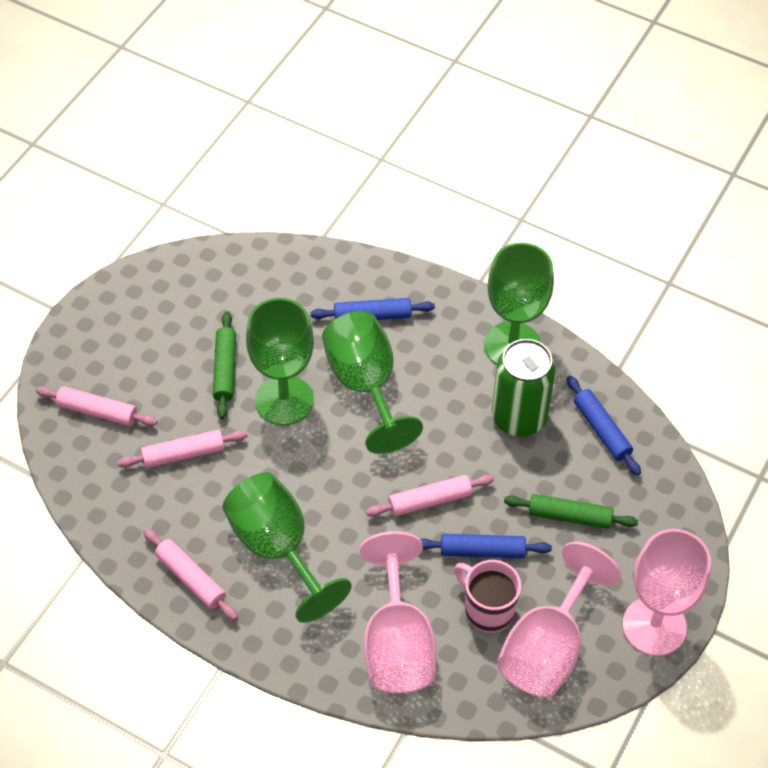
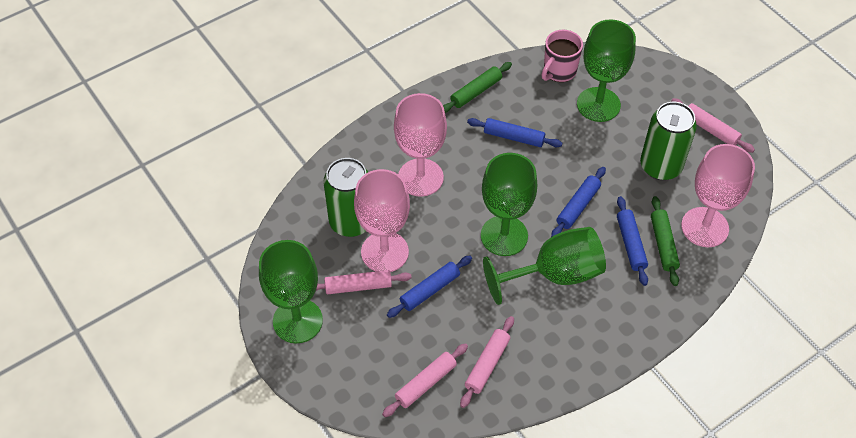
blue rolling pin: 3 -> 4
green can: 1 -> 2

